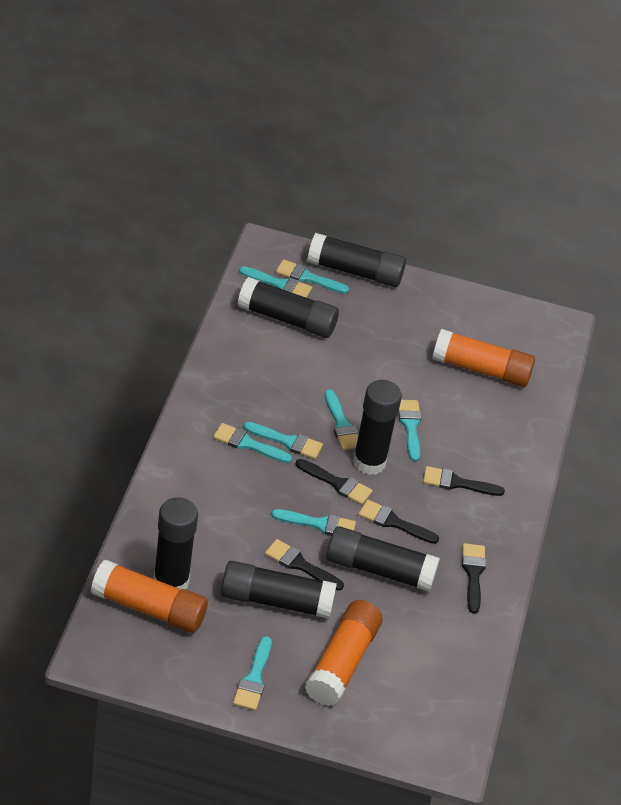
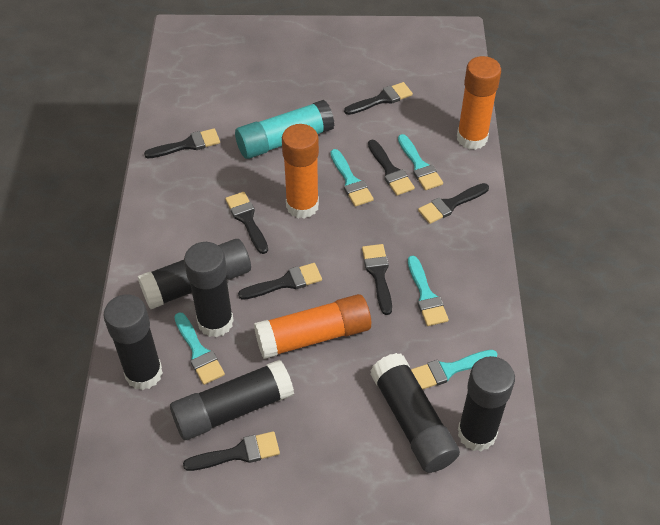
black brush: 5 -> 8
turquoise brush: 8 -> 5
turquoise glue stick: 0 -> 1

